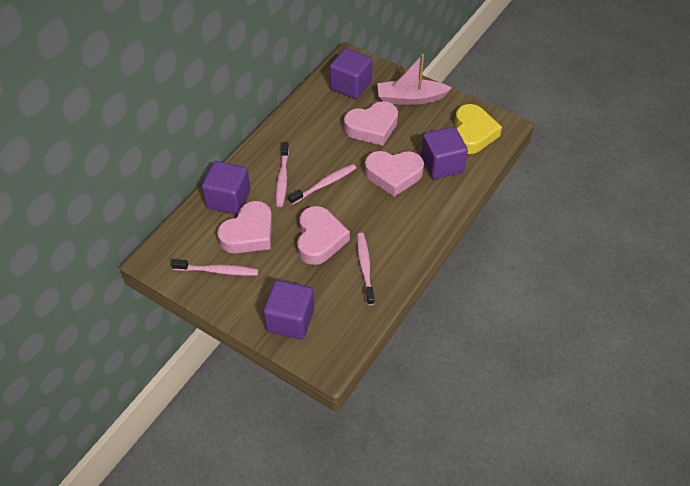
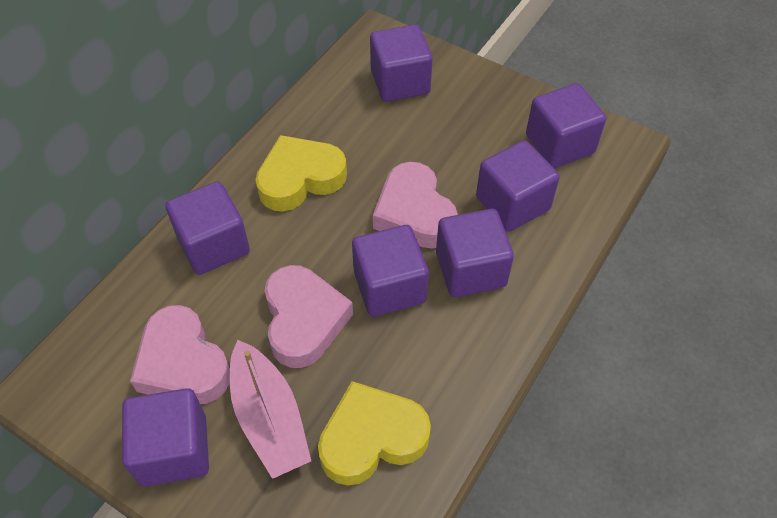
pink heart: 4 -> 3
pink toothbrush: 4 -> 0
purple cube: 4 -> 7
yellow heart: 1 -> 2

